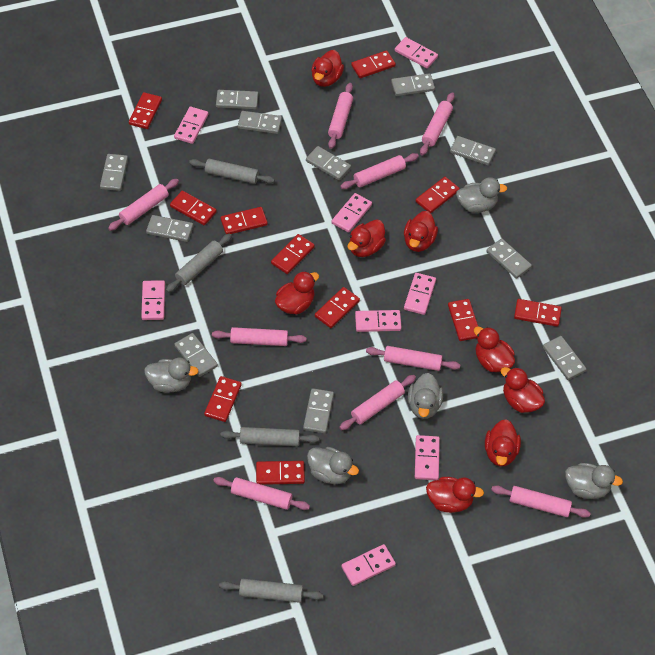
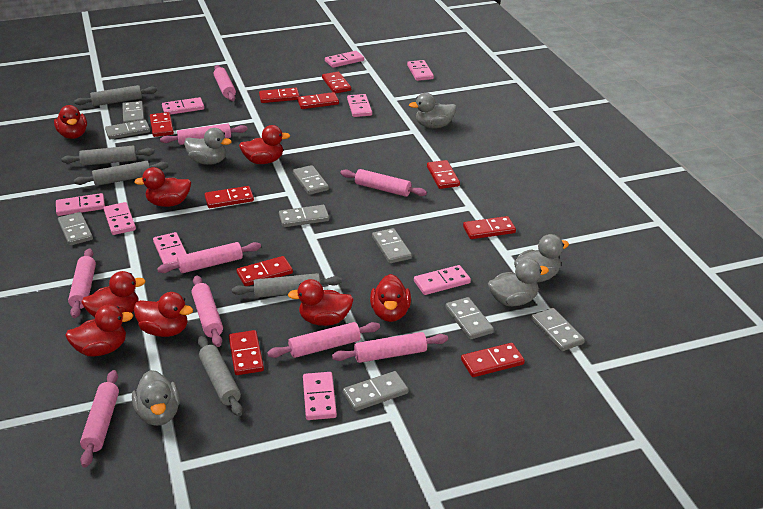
grey domino: 11 -> 9
grey rolling pin: 4 -> 5
pink domino: 8 -> 9
red domino: 11 -> 10

